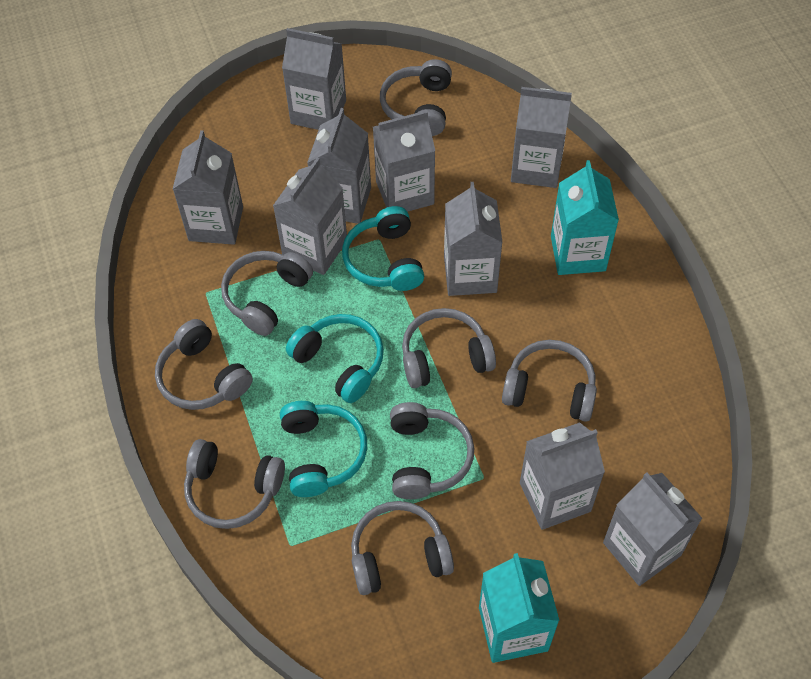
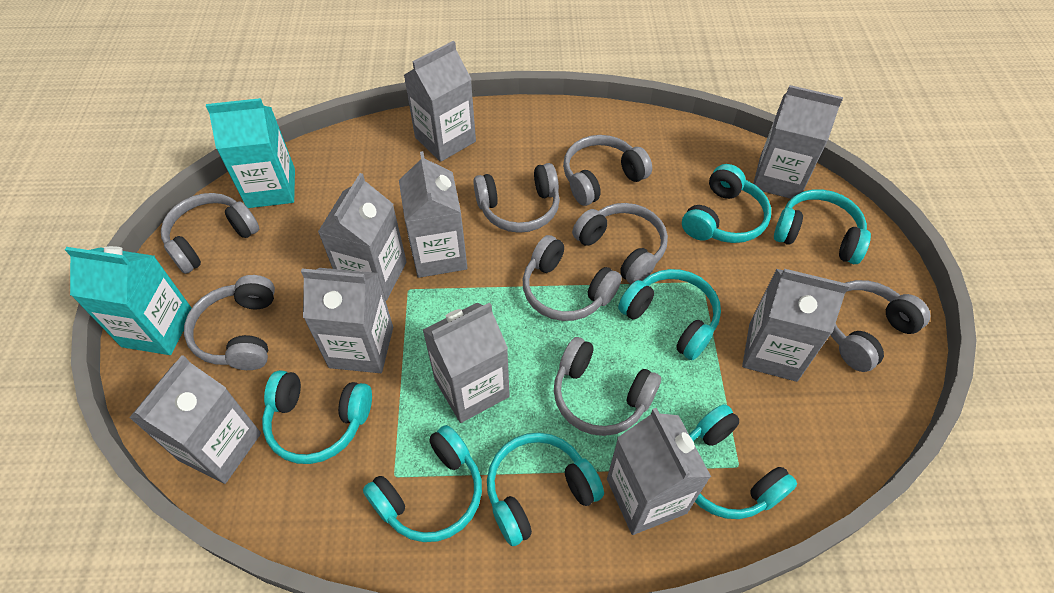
turquoise headphones: 3 -> 7

